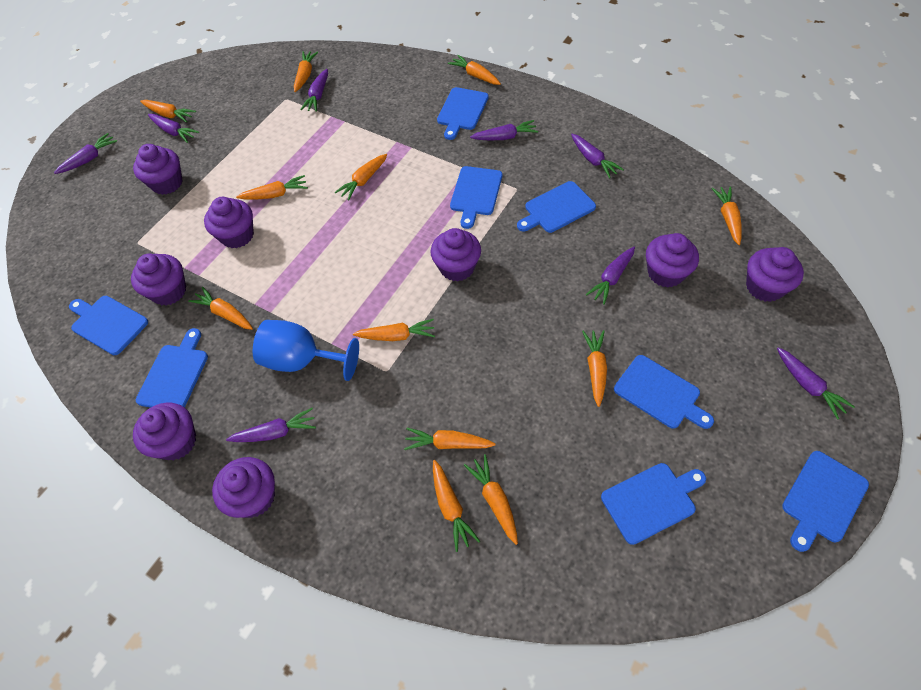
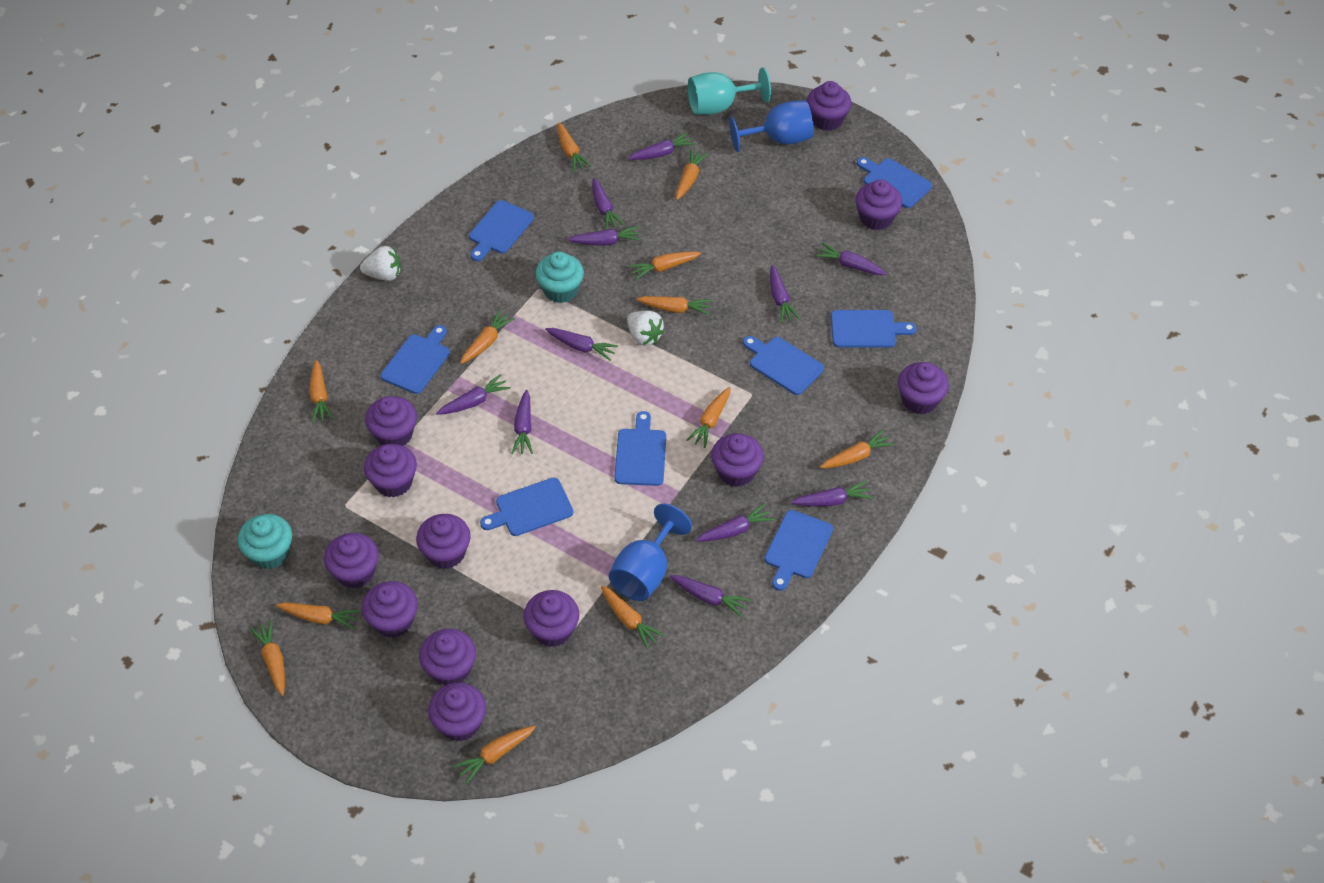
blue goblet: 1 -> 2
purple carrot: 8 -> 11
purple cupcake: 8 -> 12
turquoise cupcake: 0 -> 2
turquoise goblet: 0 -> 1
white strawberry: 0 -> 2

